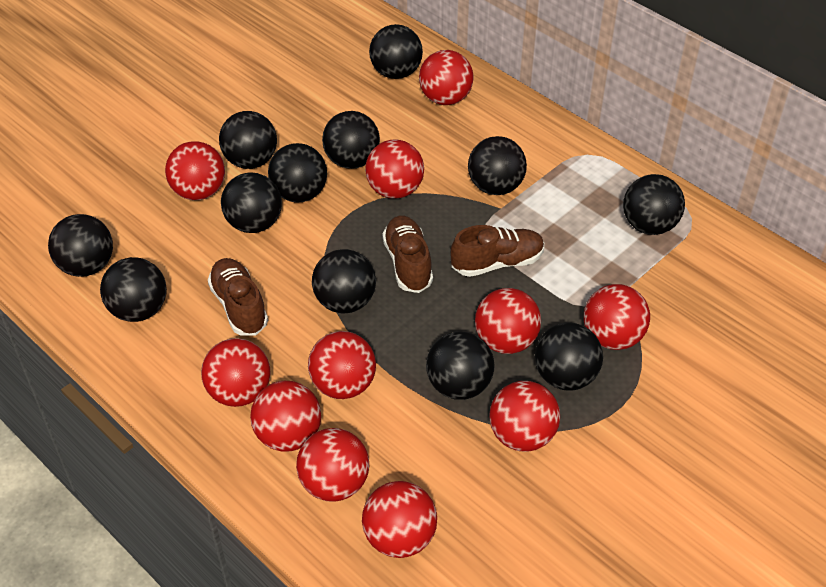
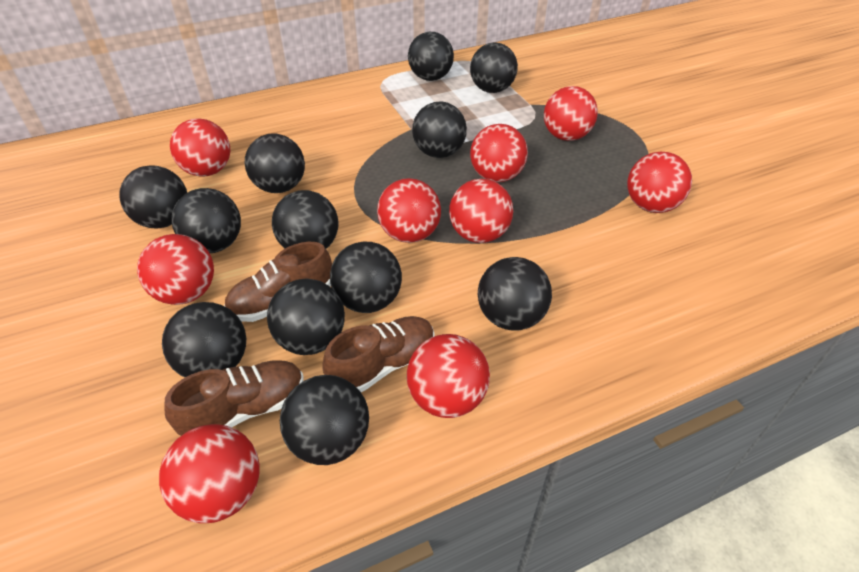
red ball: 11 -> 9

